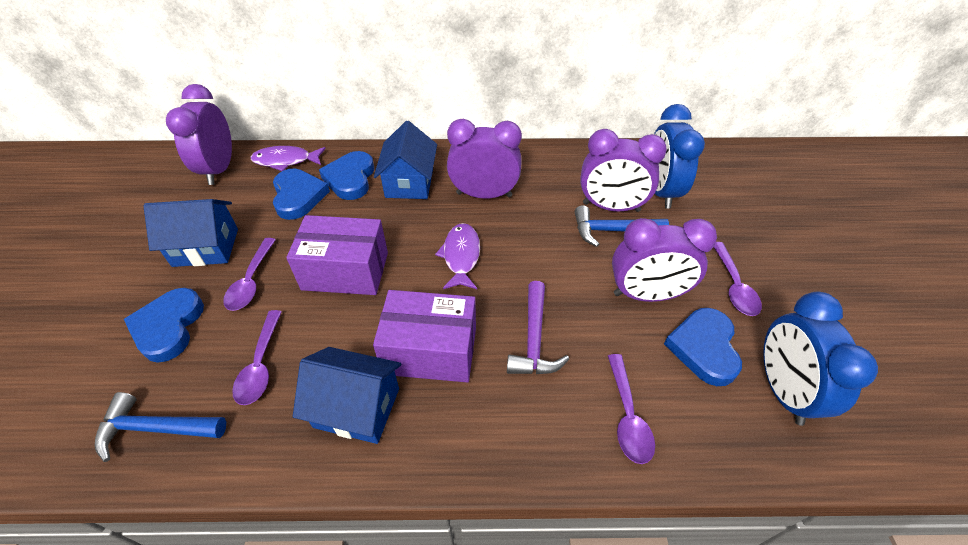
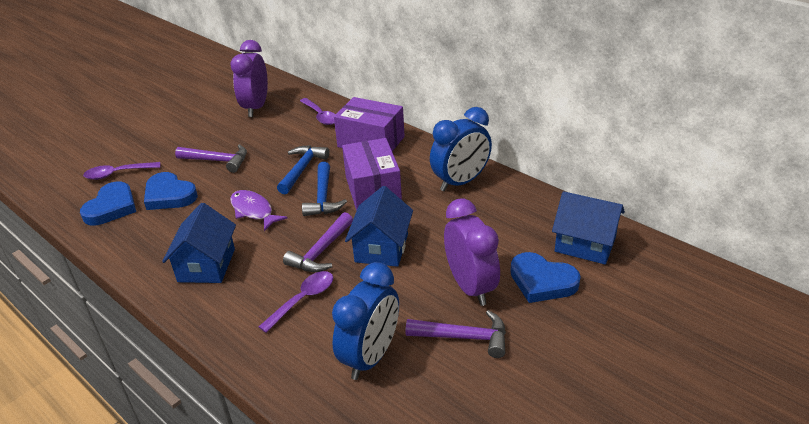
blue heart: 4 -> 3
purple clock: 4 -> 2
purple fish: 2 -> 1
purple hammer: 1 -> 3
purple spoon: 4 -> 3

